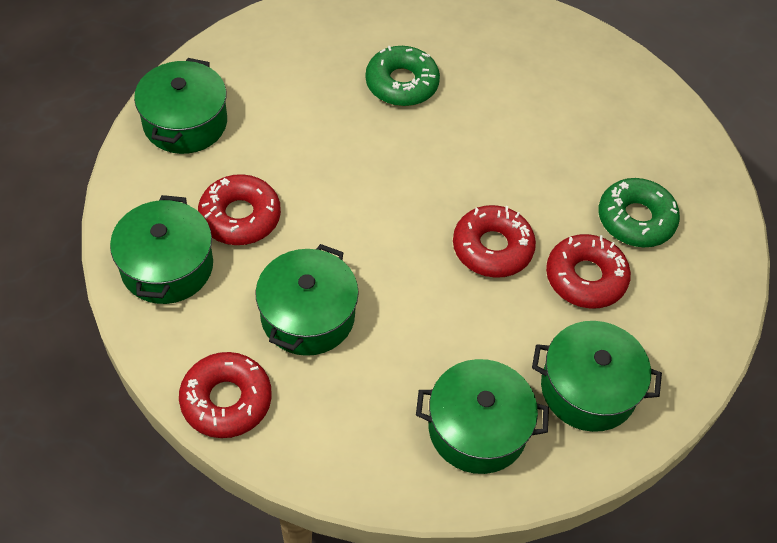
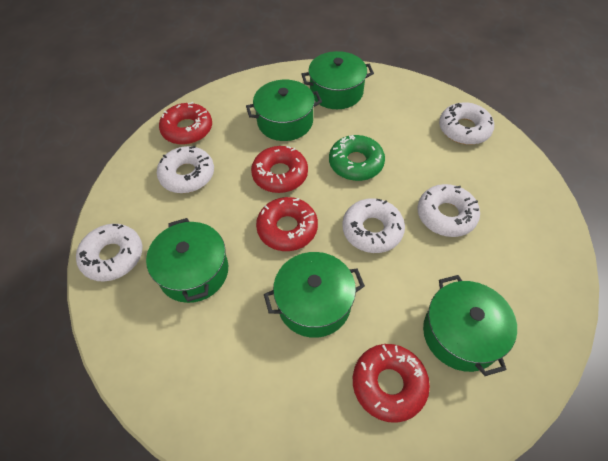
green donut: 2 -> 1
white donut: 0 -> 5

